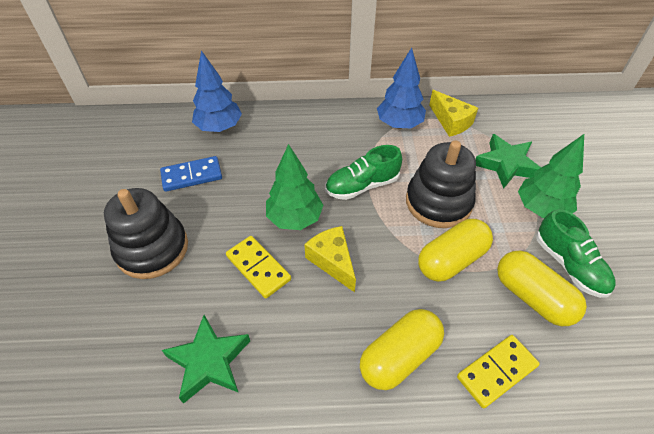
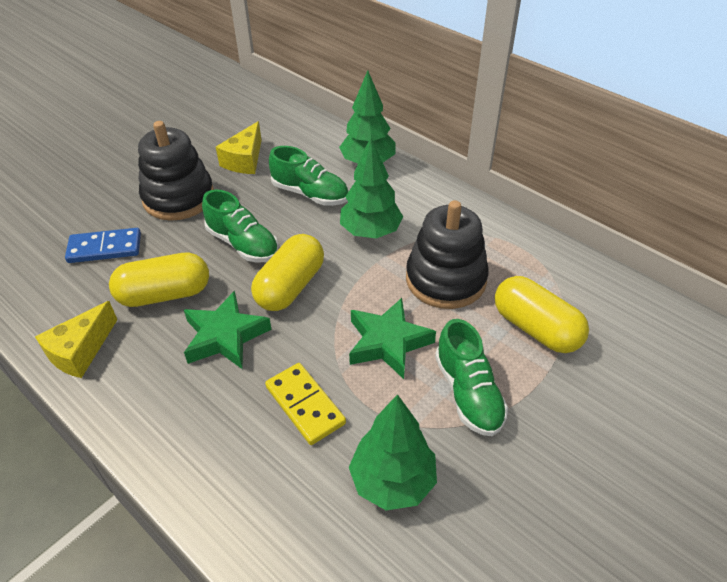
blue tree: 2 -> 0
green shoe: 2 -> 3
green tree: 2 -> 3
yellow domino: 2 -> 1

